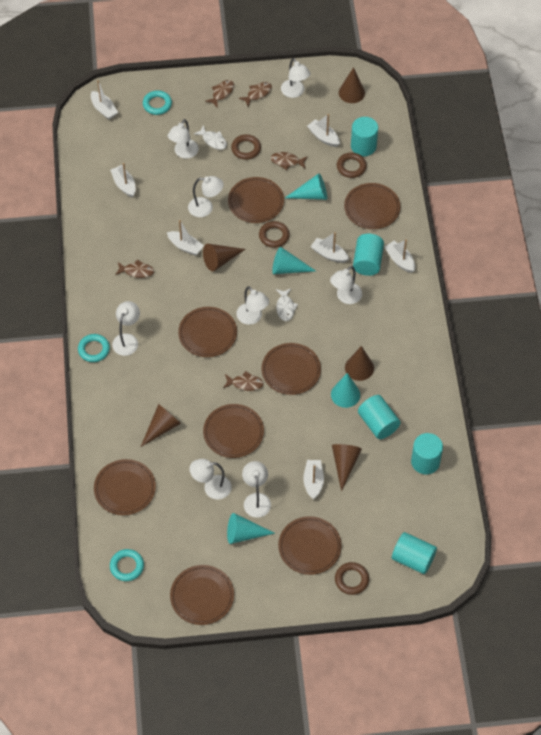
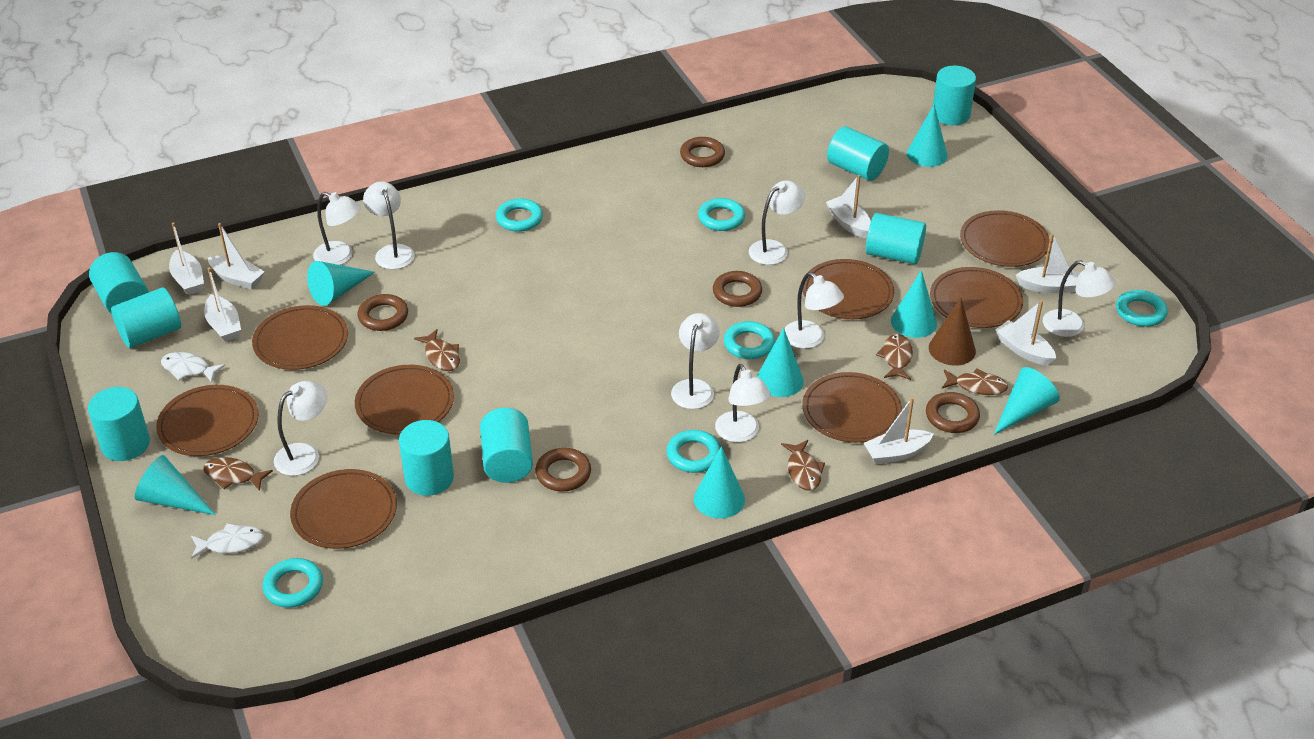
brown cone: 5 -> 1
brown ring: 4 -> 5
turquoise cone: 4 -> 7
turquoise cylinder: 5 -> 8
turquoise ring: 3 -> 6

